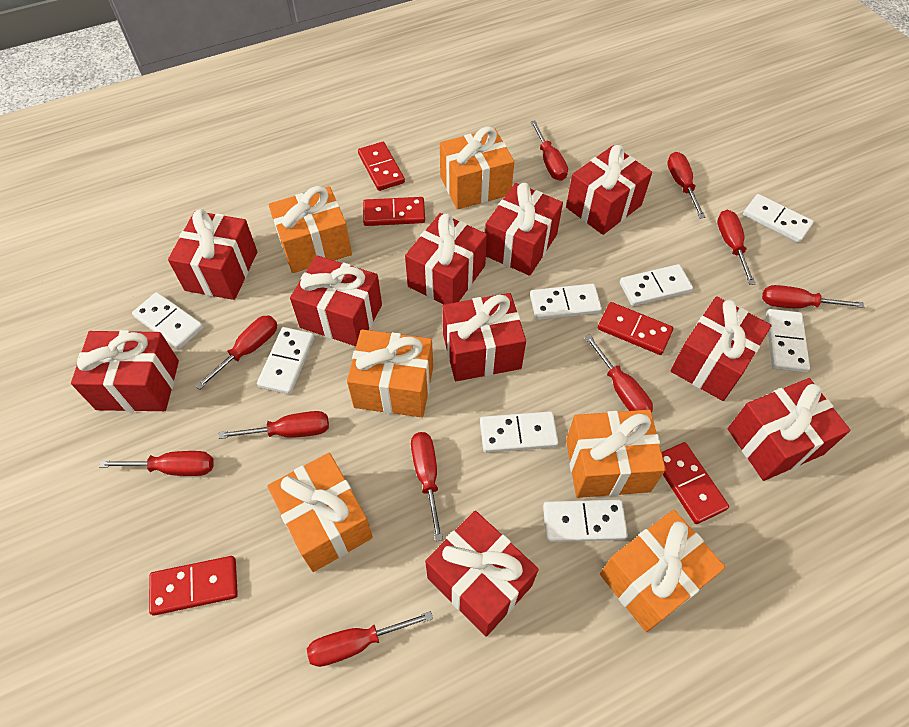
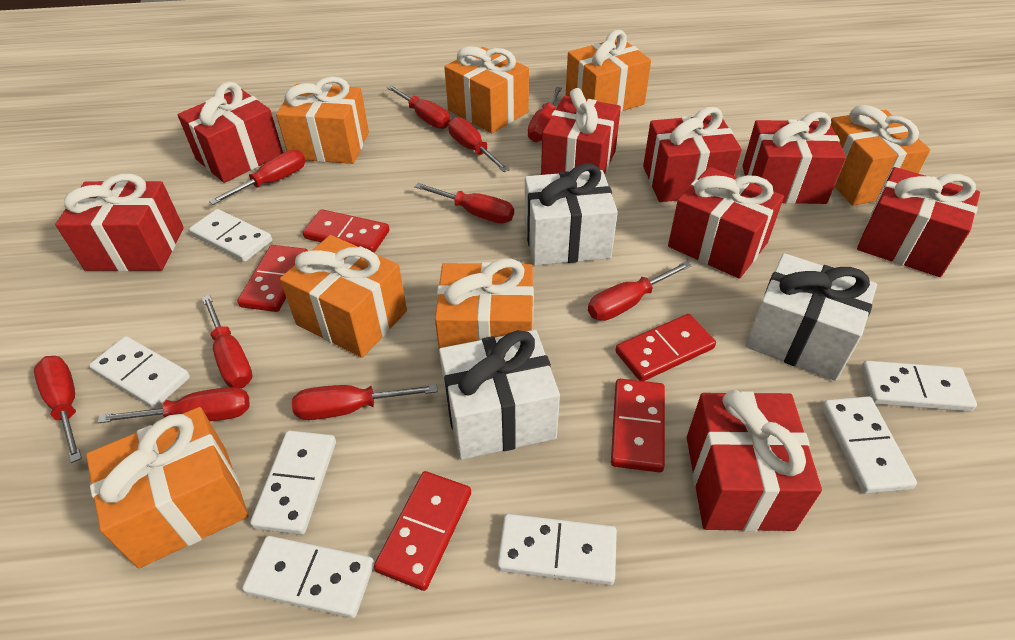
orange gift: 6 -> 7
red gift: 10 -> 8
white domino: 8 -> 7
white gift: 0 -> 3

